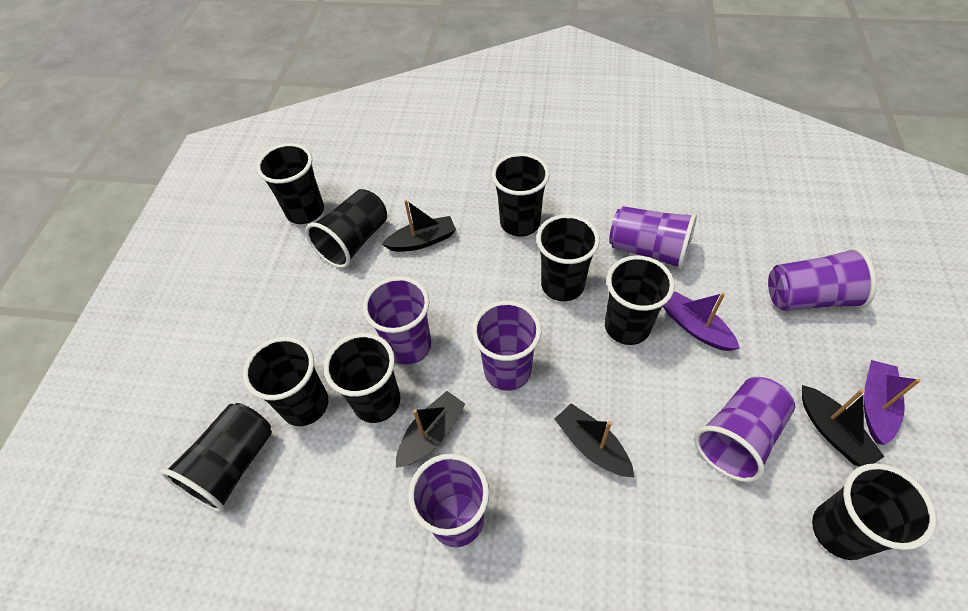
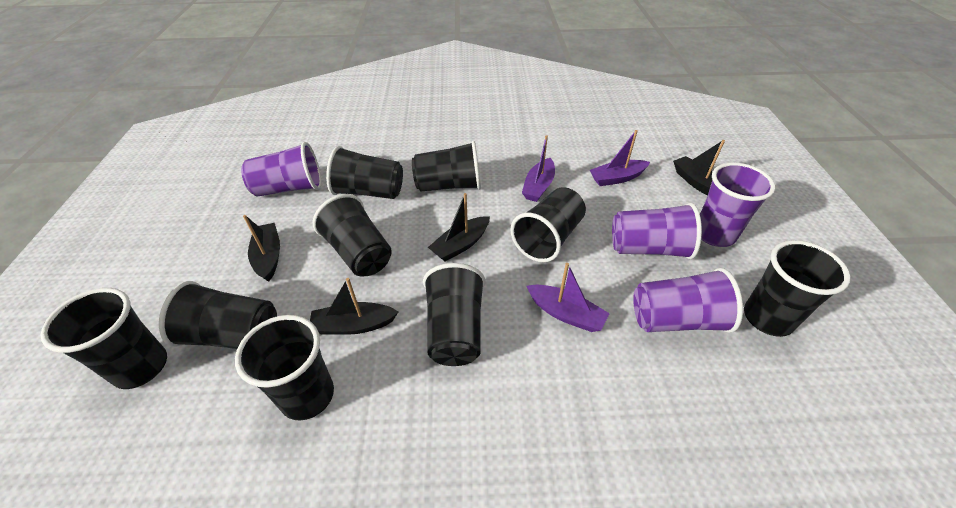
purple boat: 2 -> 3
purple cup: 6 -> 4

